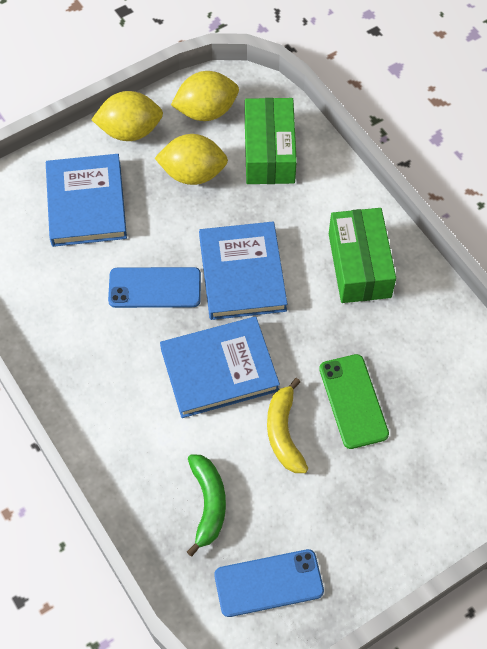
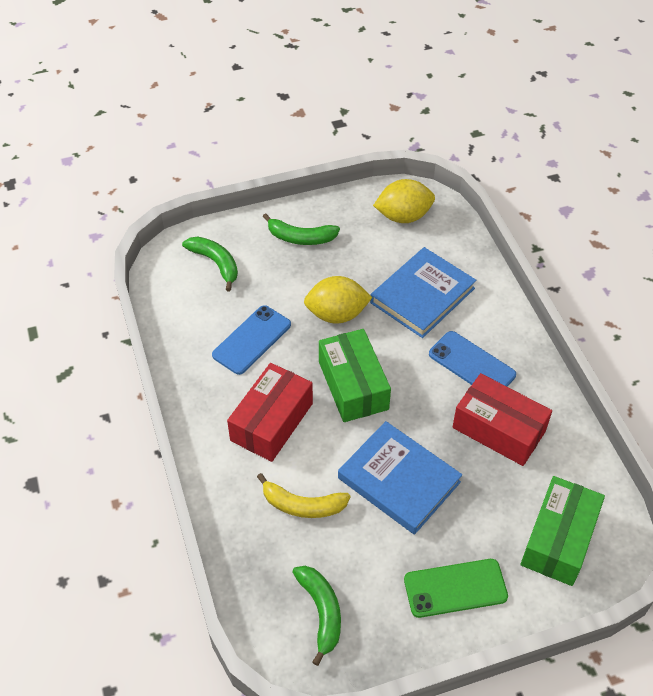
blue book: 3 -> 2
green banana: 1 -> 3
red box: 0 -> 2
yellow lemon: 3 -> 2

